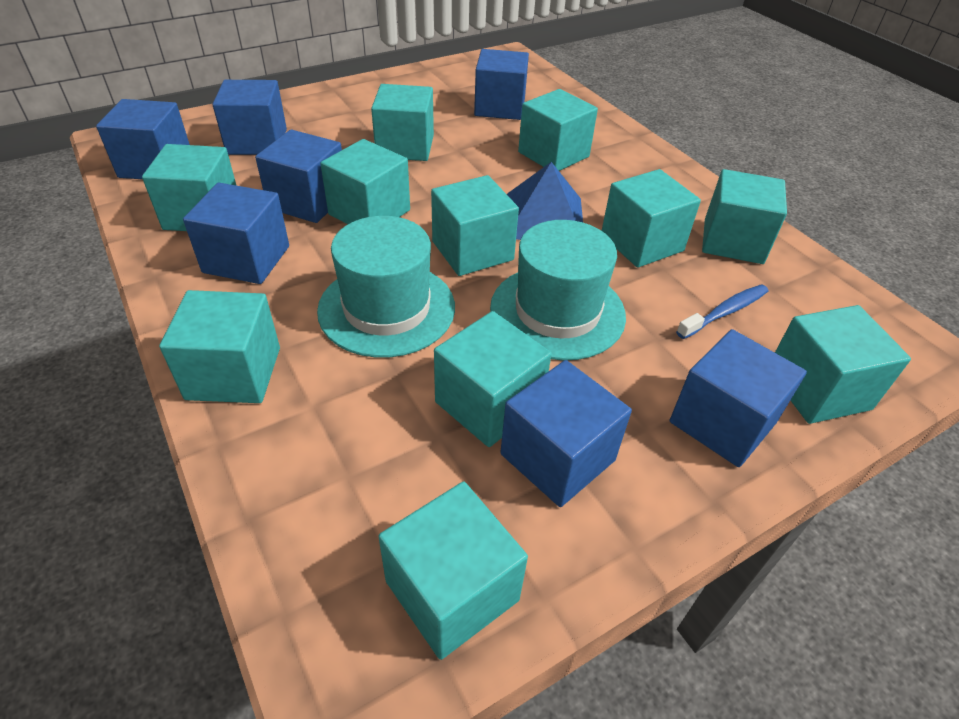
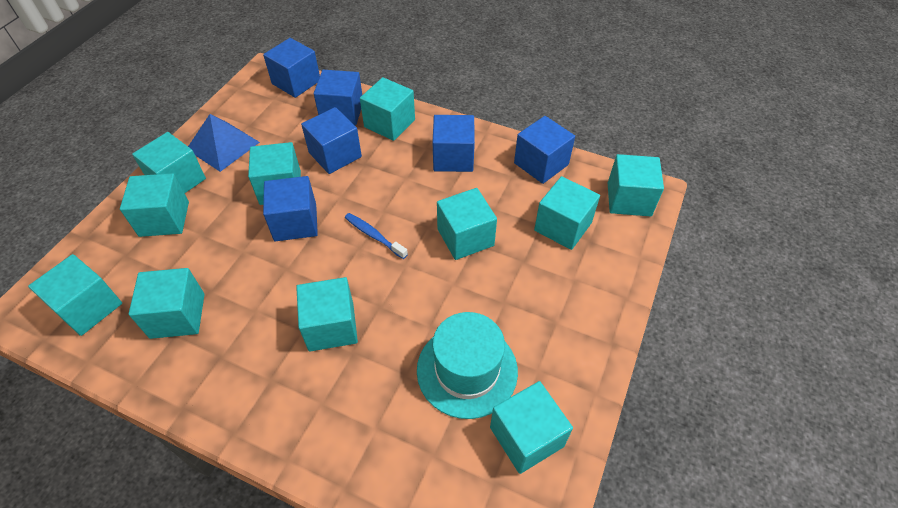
blue cube: 7 -> 6
turquoise hat: 2 -> 1

